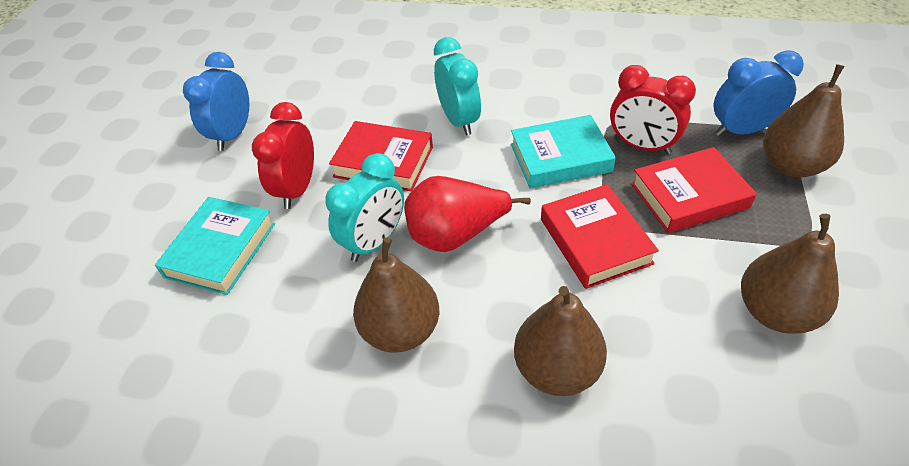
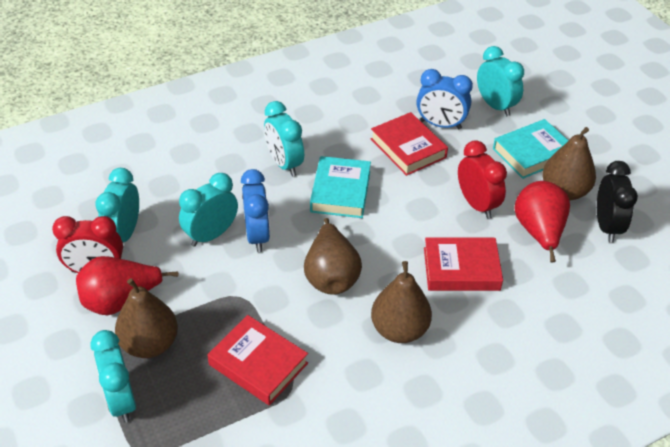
black clock: 0 -> 1
red pear: 1 -> 2
turquoise clock: 2 -> 5

